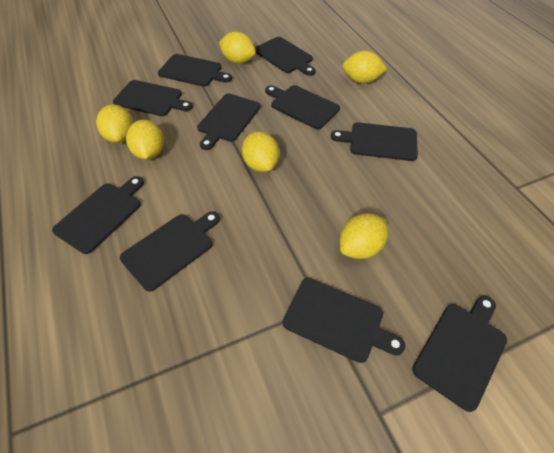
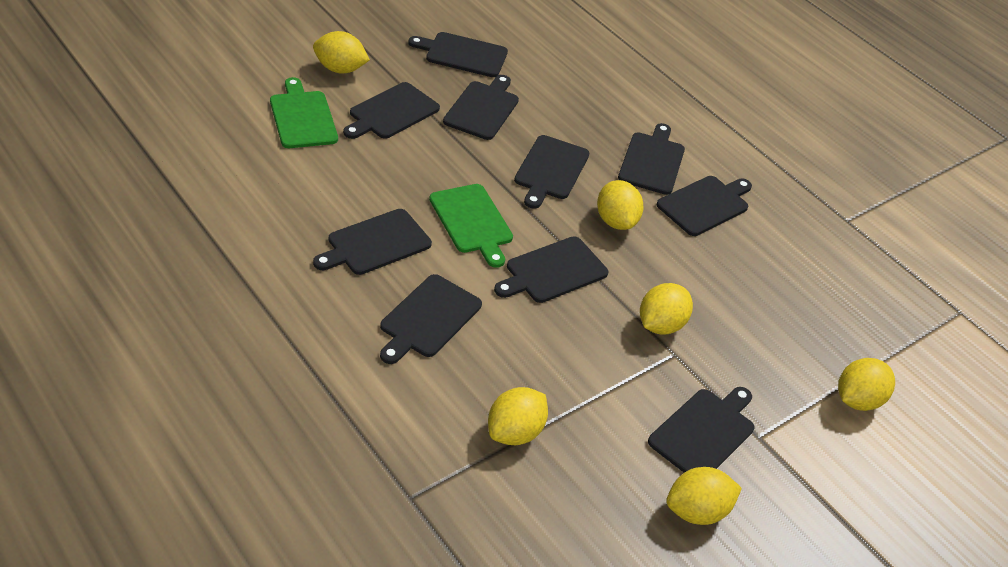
green cutting board: 0 -> 2

